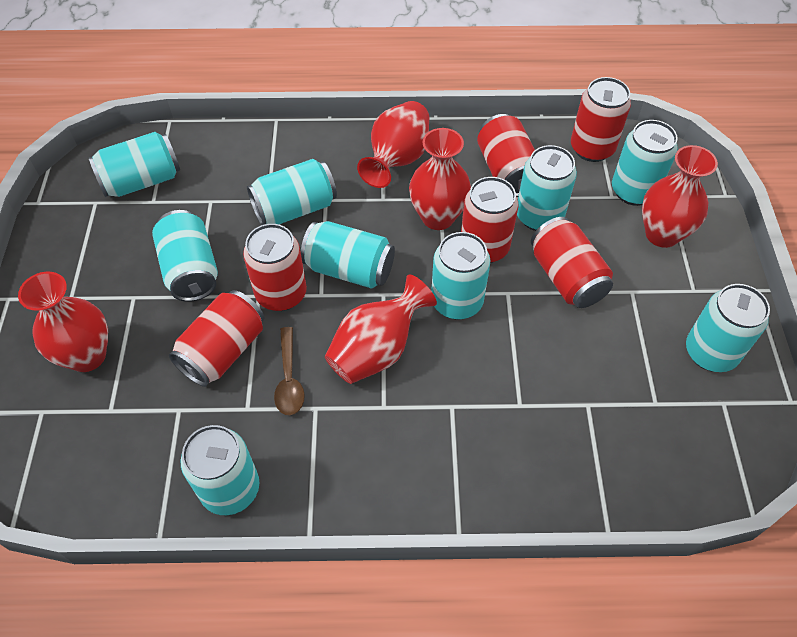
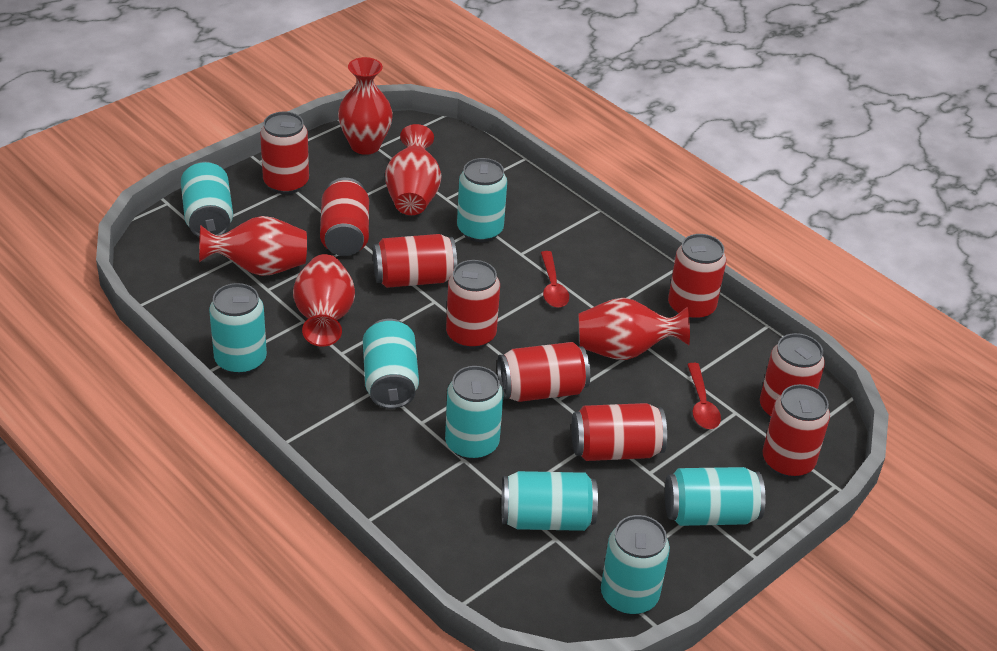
brown spoon: 1 -> 0
red can: 6 -> 9
red spoon: 0 -> 2
turquoise can: 9 -> 8

